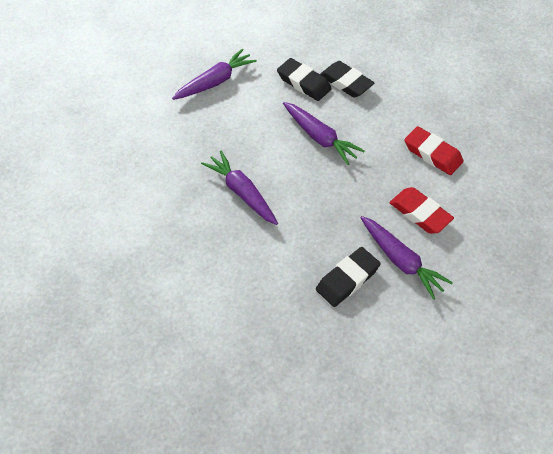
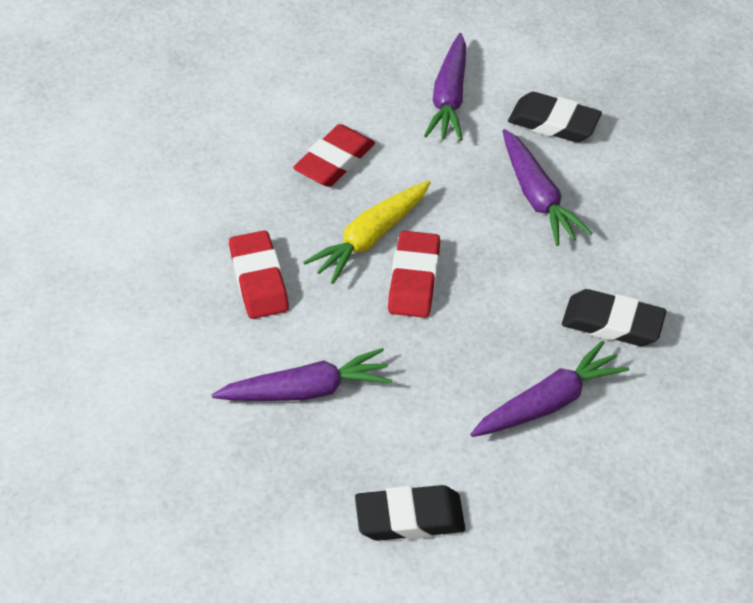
red eraser: 2 -> 3
yellow carrot: 0 -> 1

